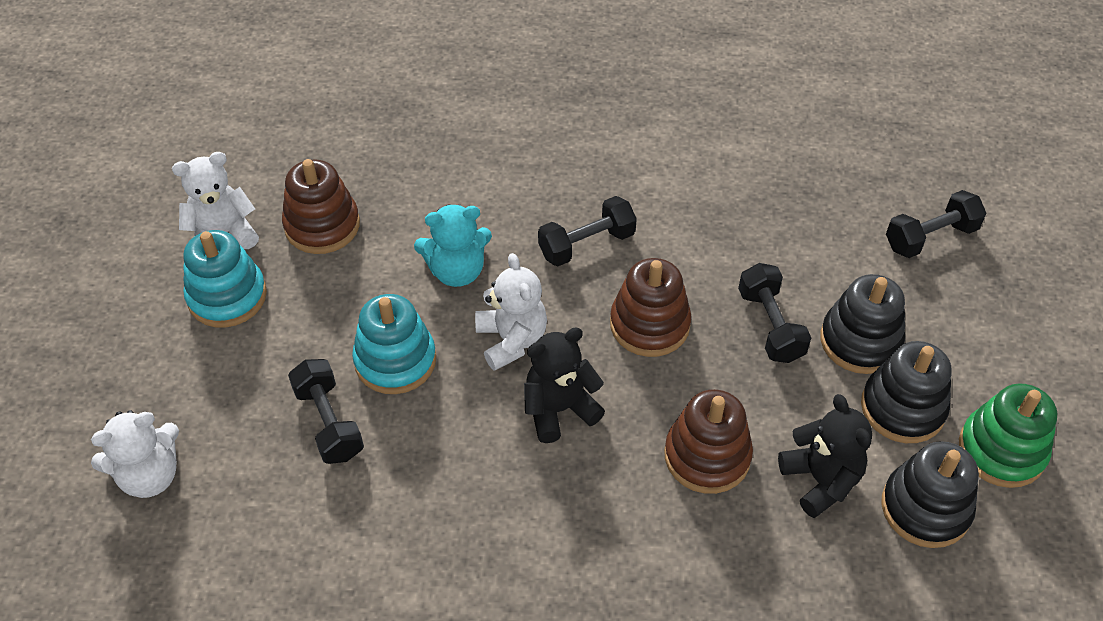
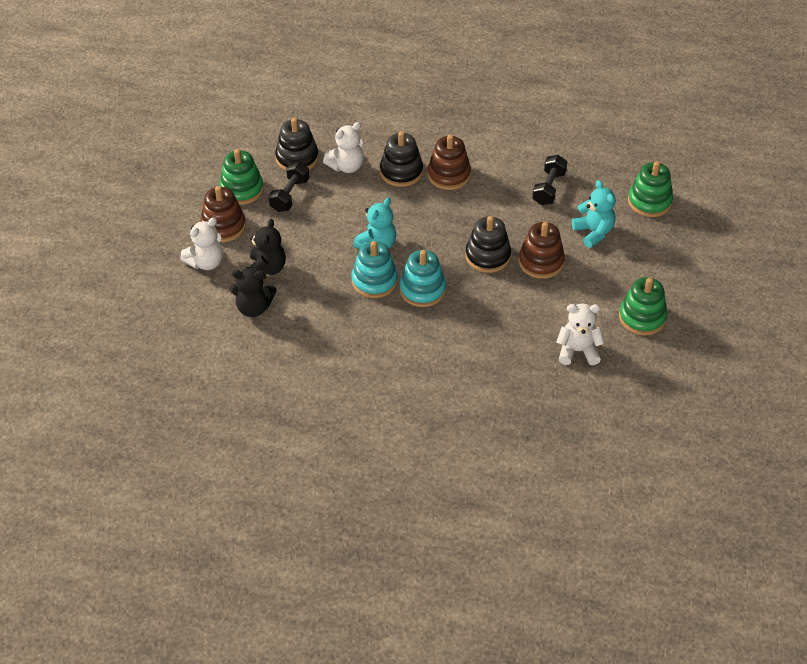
black dumbbell: 4 -> 2
green stacking toy: 1 -> 3
turquoise teddy bear: 1 -> 2

